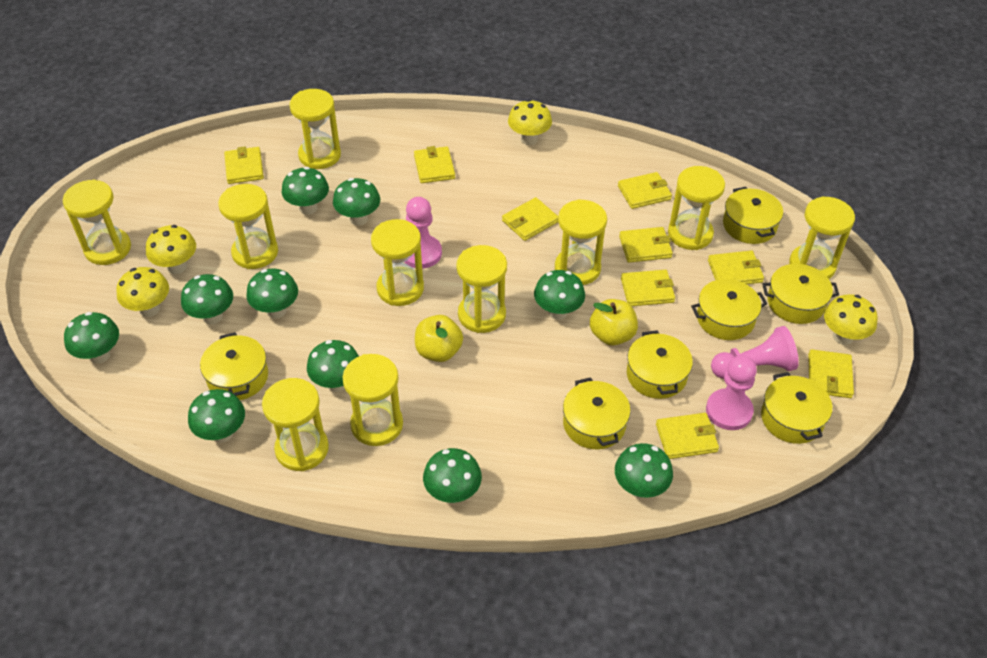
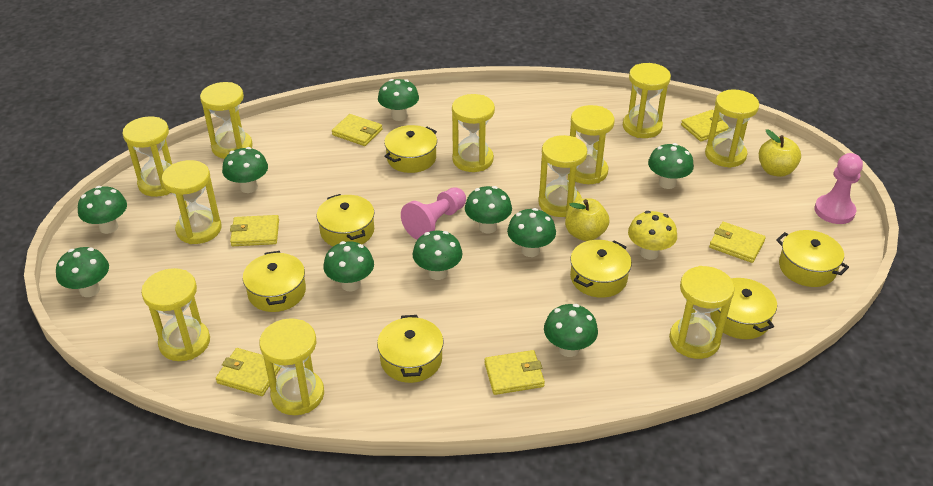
pink pawn: 3 -> 2
yellow hourglass: 10 -> 11
yellow mushroom: 4 -> 1
yellow wallet: 9 -> 6

